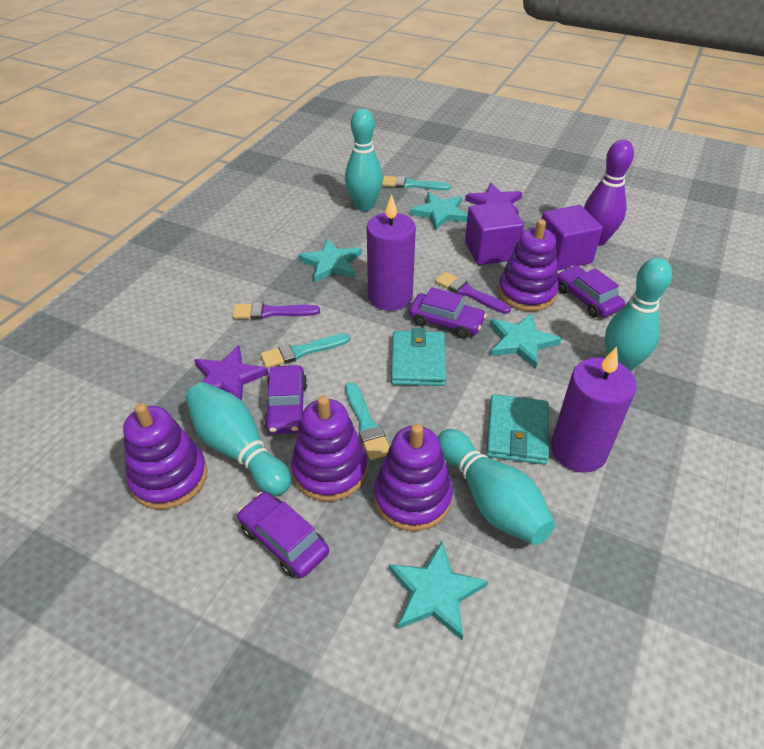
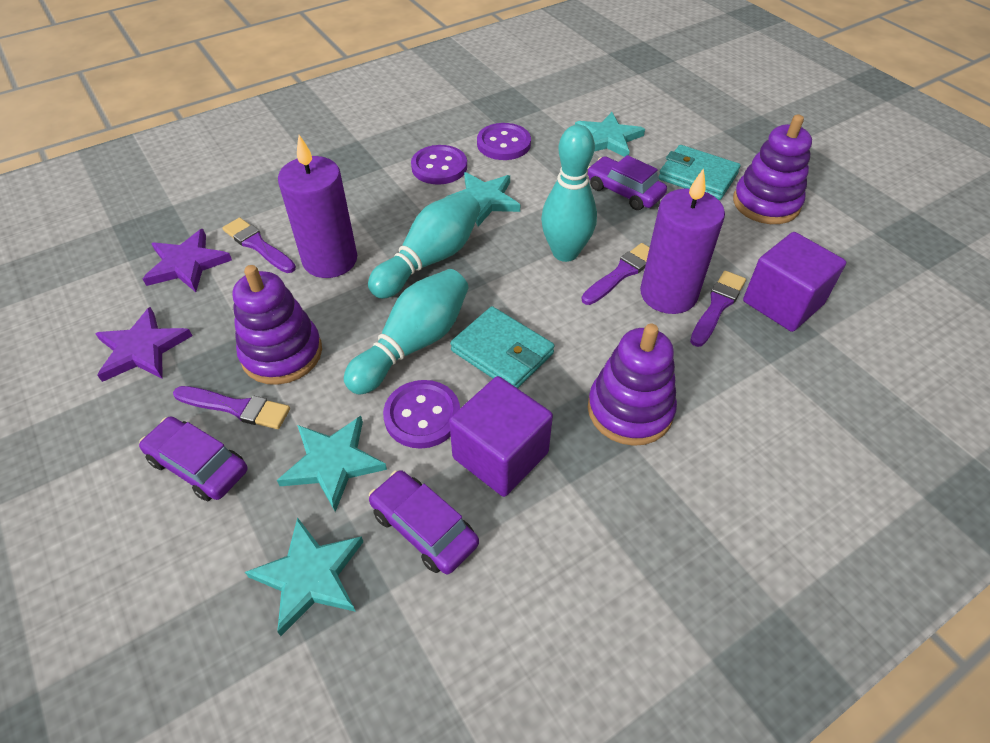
purple bowling pin: 1 -> 0
purple brush: 2 -> 4
purple button: 0 -> 3
purple car: 4 -> 3
purple stacking toy: 4 -> 3
turquoise bowling pin: 4 -> 3
turquoise brush: 3 -> 0

